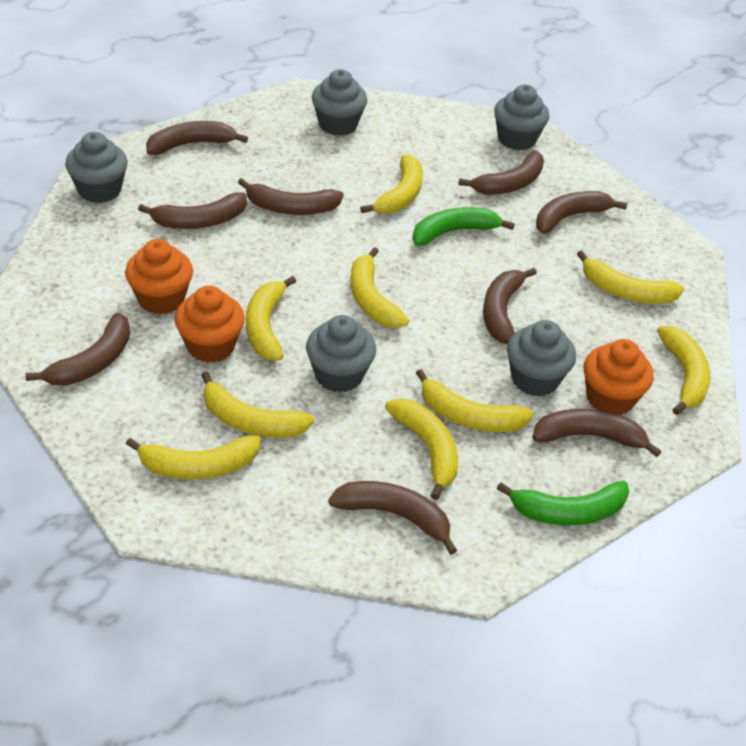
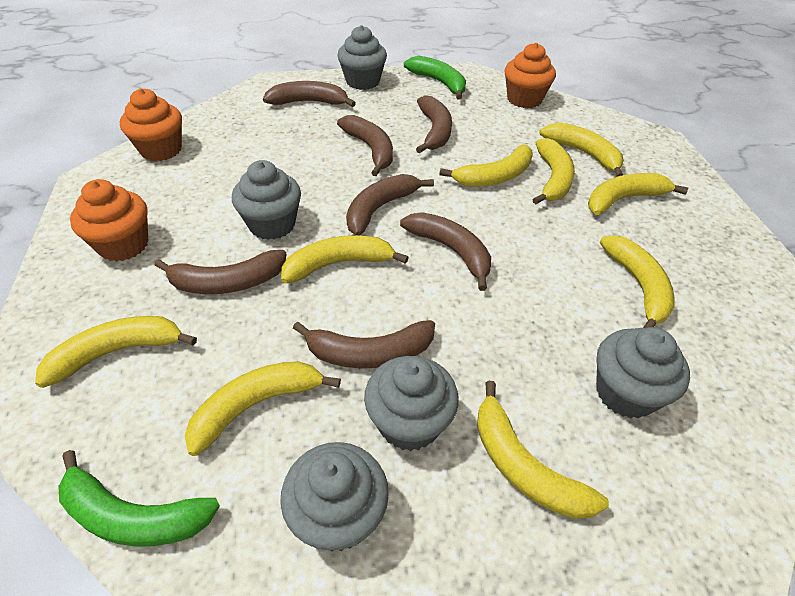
brown banana: 9 -> 7

